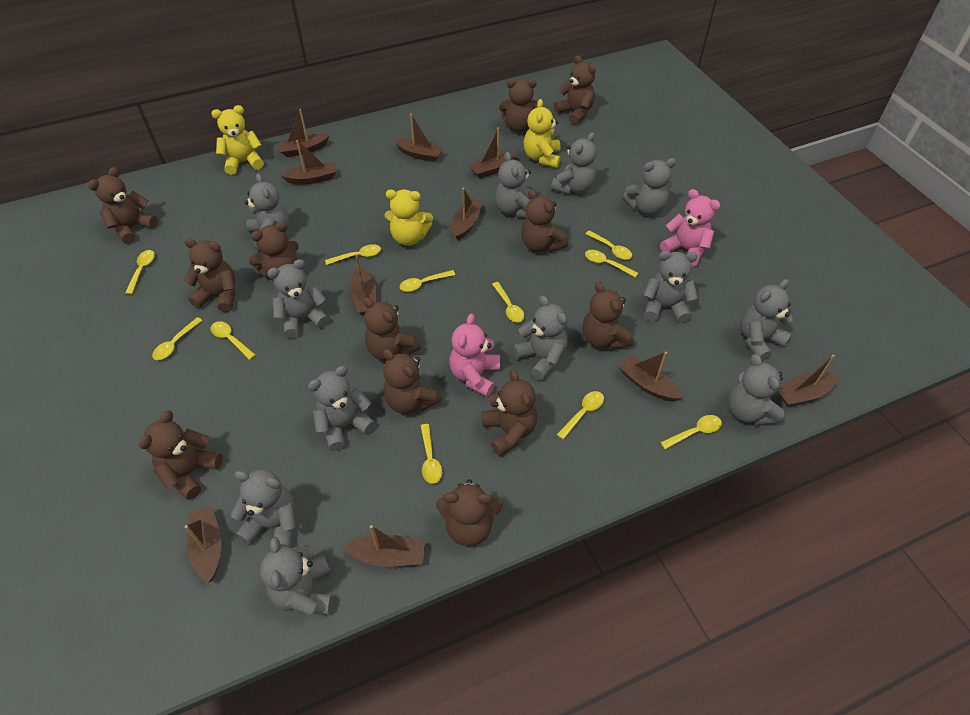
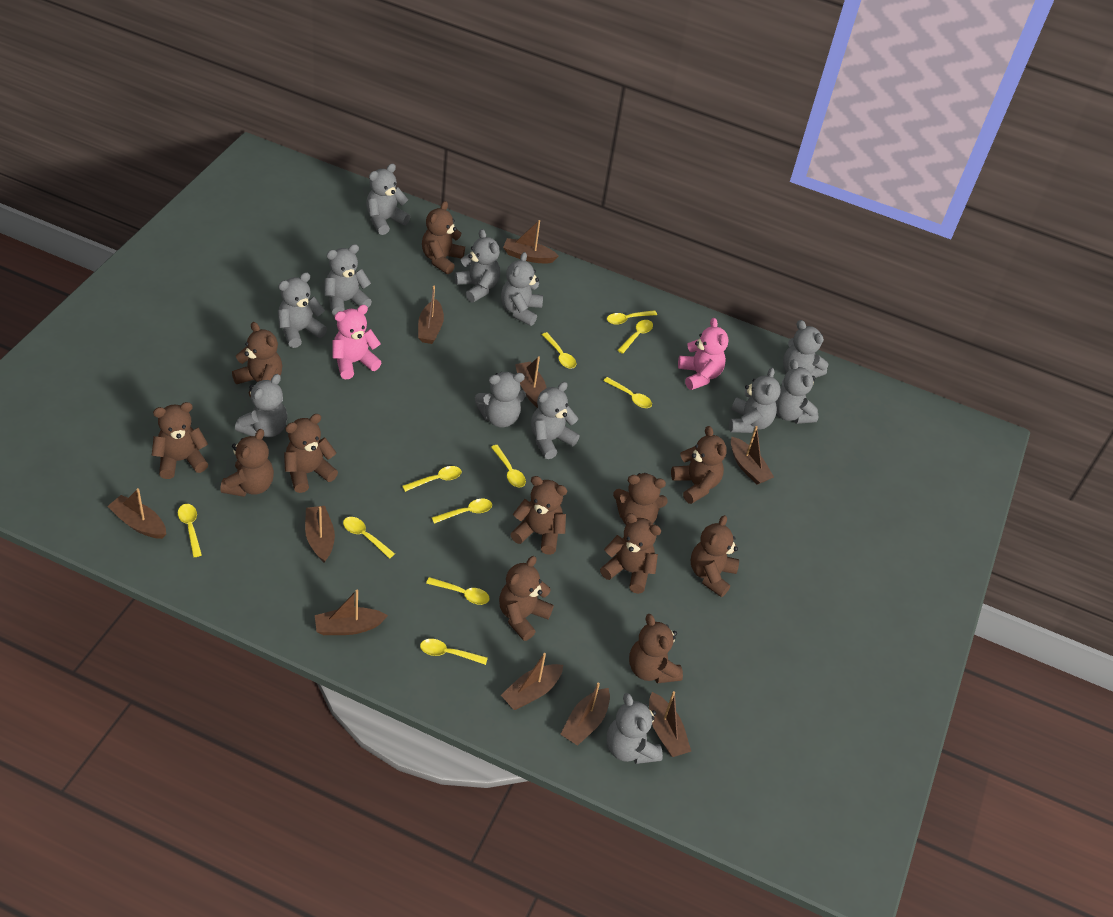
yellow teddy bear: 3 -> 0

